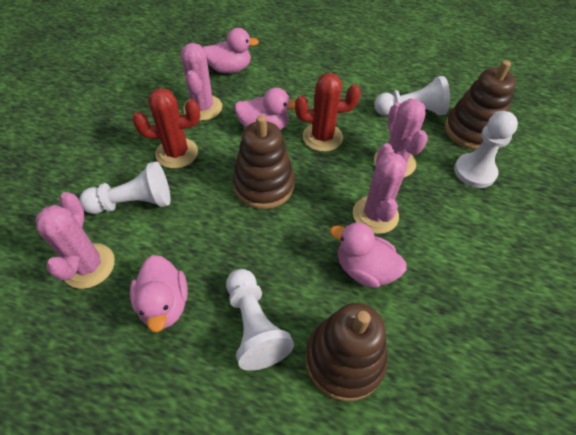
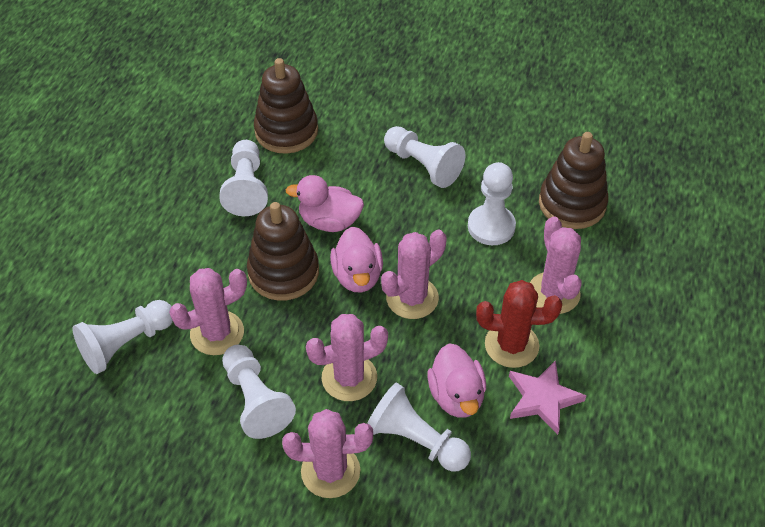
pink cactus: 4 -> 5
pink duck: 4 -> 3
pink star: 0 -> 1
red cactus: 2 -> 1
white pawn: 4 -> 6

